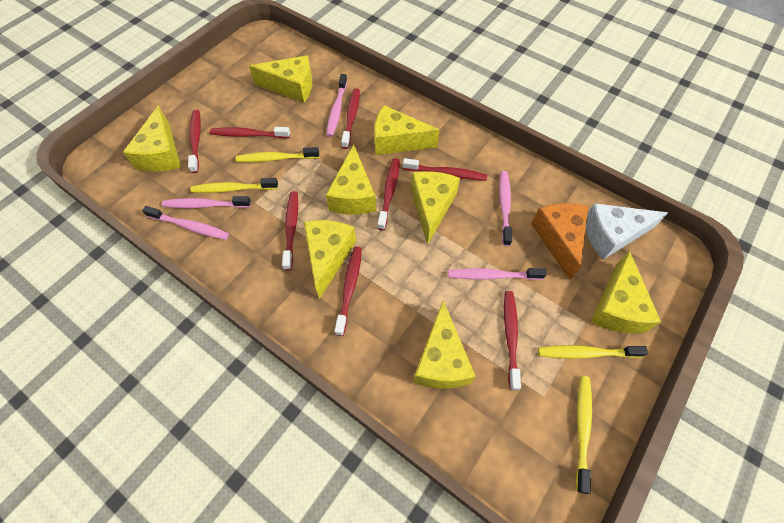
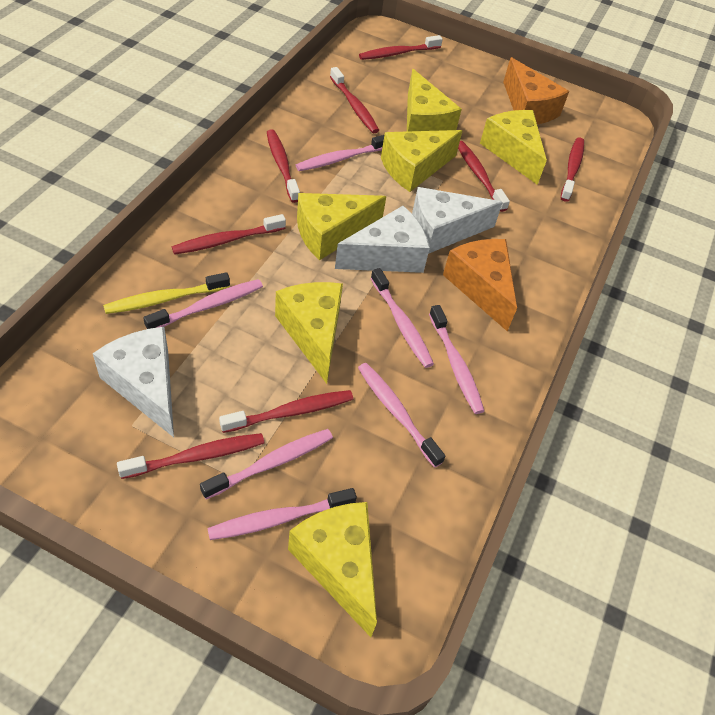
orange cheese: 1 -> 2
pink toothbrush: 5 -> 7
white cheese: 1 -> 3
yellow cheese: 8 -> 6
yellow toothbrush: 4 -> 1

